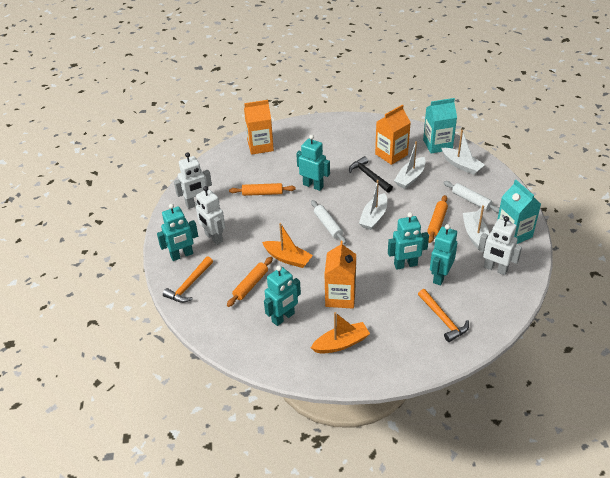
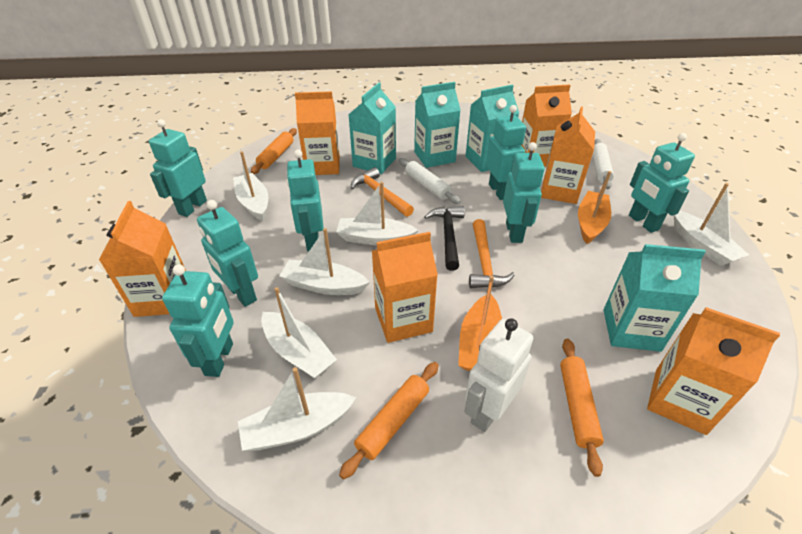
orange carton: 3 -> 6
turquoise carton: 2 -> 4
turquoise robot: 5 -> 7
white boat: 4 -> 6
white robot: 3 -> 1

